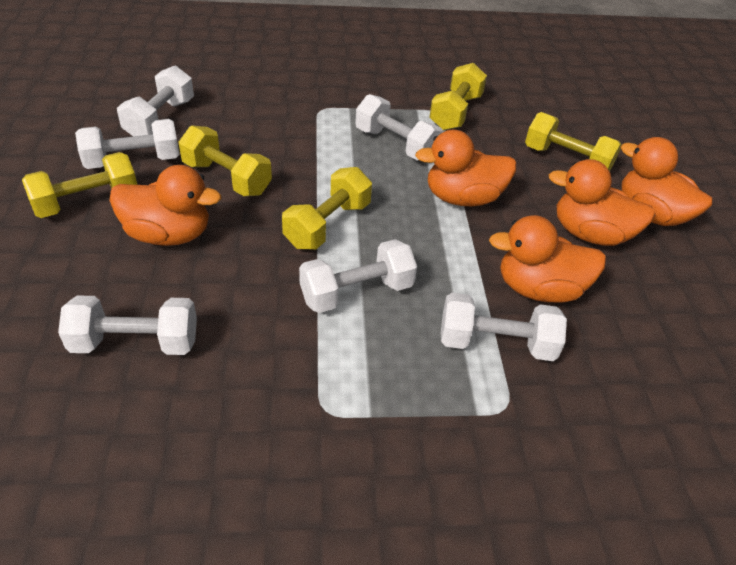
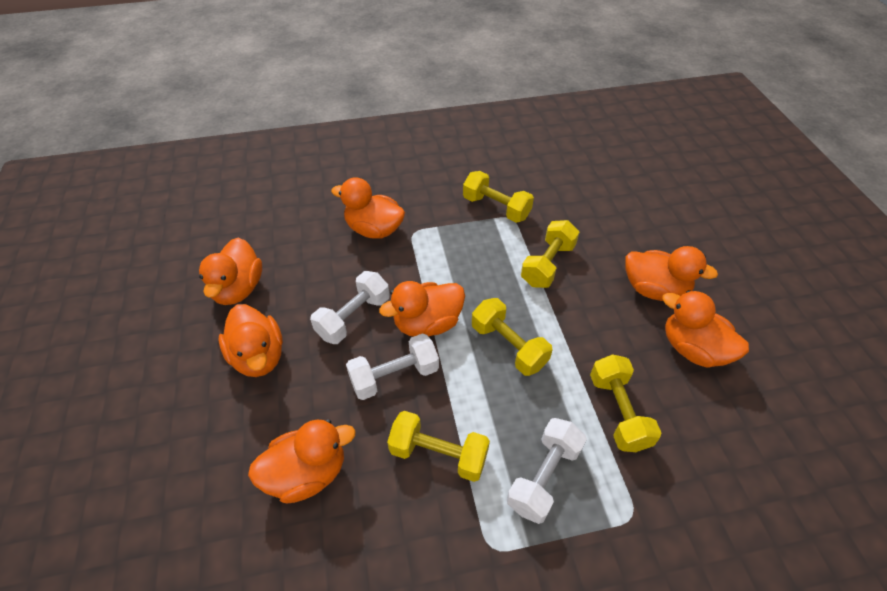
orange duck: 5 -> 7
white dumbbell: 6 -> 3

